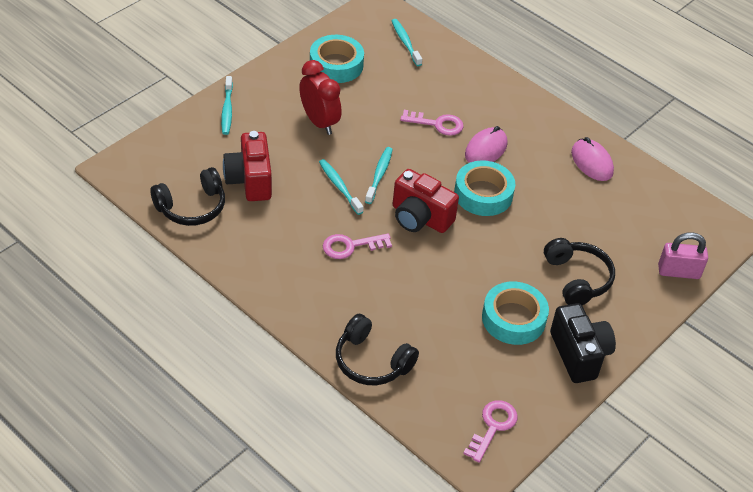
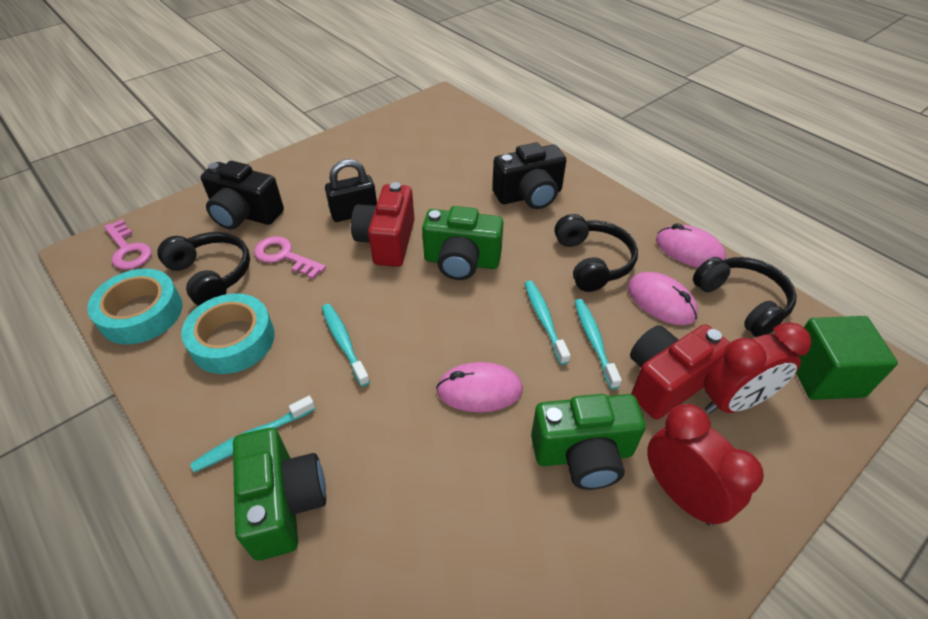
black camera: 1 -> 2
black padlock: 0 -> 1
green camera: 0 -> 3
green cube: 0 -> 1
pink key: 3 -> 2
pink mouse: 2 -> 3
pink padlock: 1 -> 0
red clock: 1 -> 2
turquoise tape: 3 -> 2

